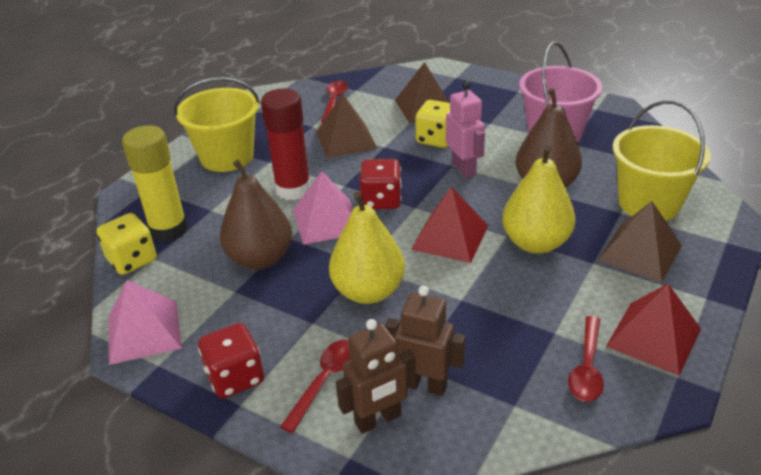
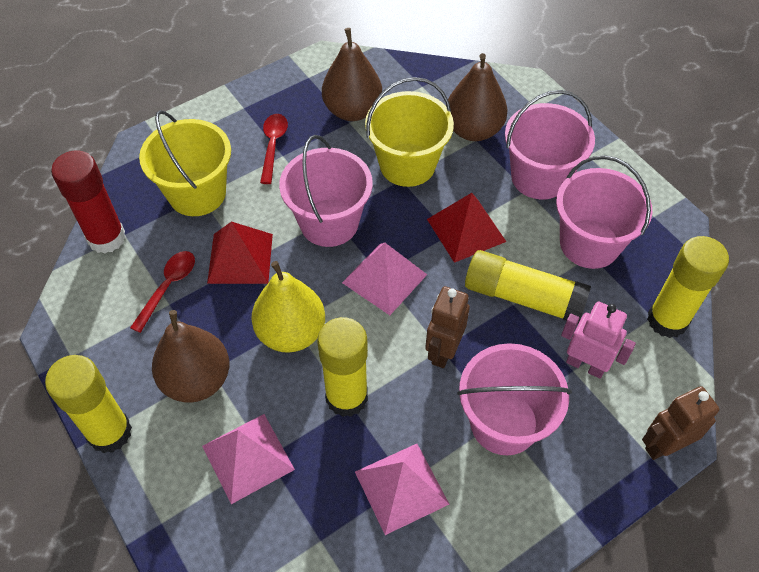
brown pear: 2 -> 3
brown pyramid: 3 -> 0
pink bucket: 1 -> 4
pink pyramid: 2 -> 3
red dice: 2 -> 0
red spoon: 3 -> 2
yellow dice: 2 -> 0
yellow glue stick: 1 -> 4
yellow pear: 2 -> 1

